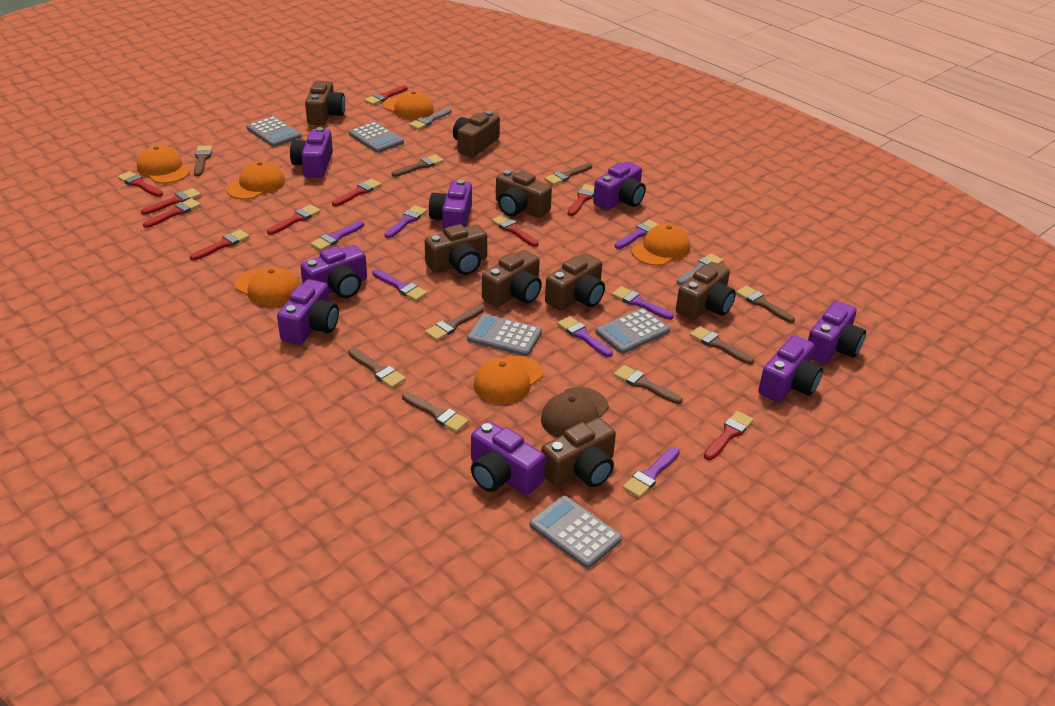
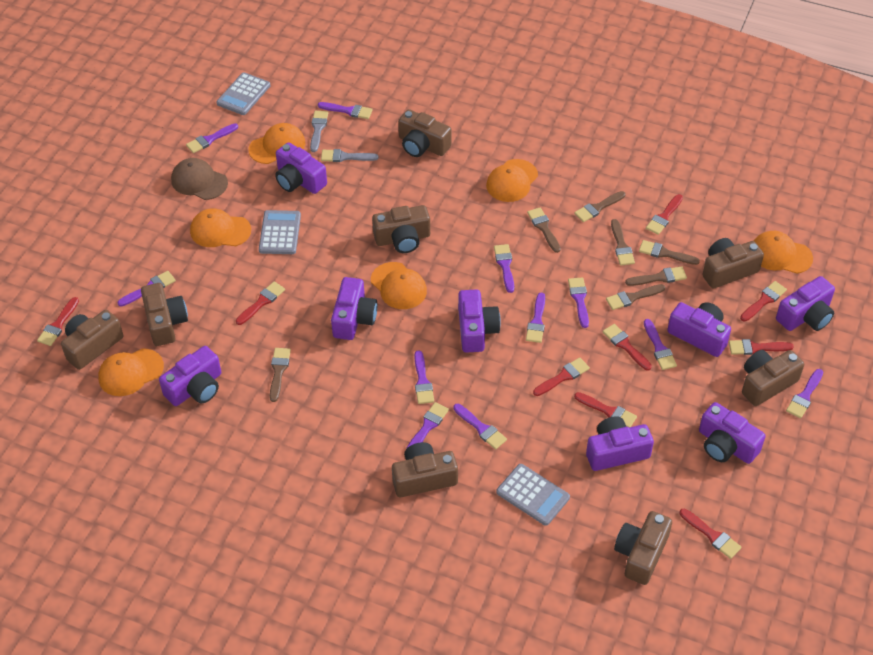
brown brush: 9 -> 7
grey calculator: 5 -> 3
purple brush: 7 -> 11
red brush: 10 -> 9

